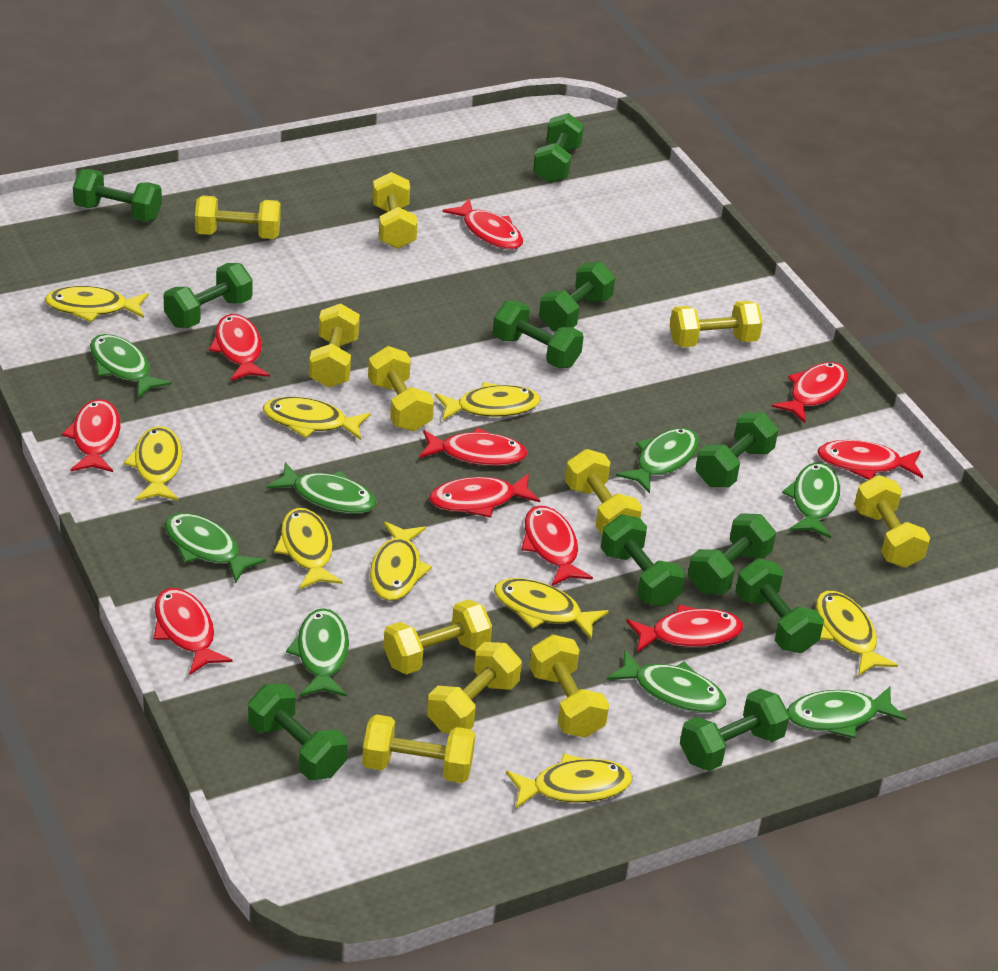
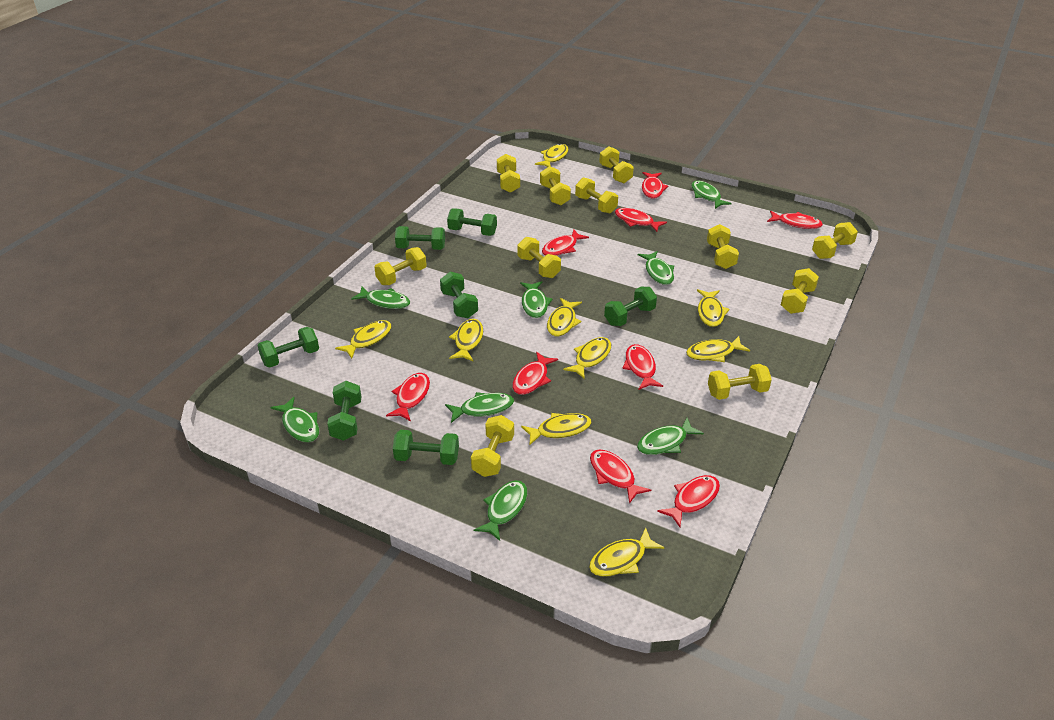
green dumbbell: 11 -> 7
red fish: 10 -> 9

